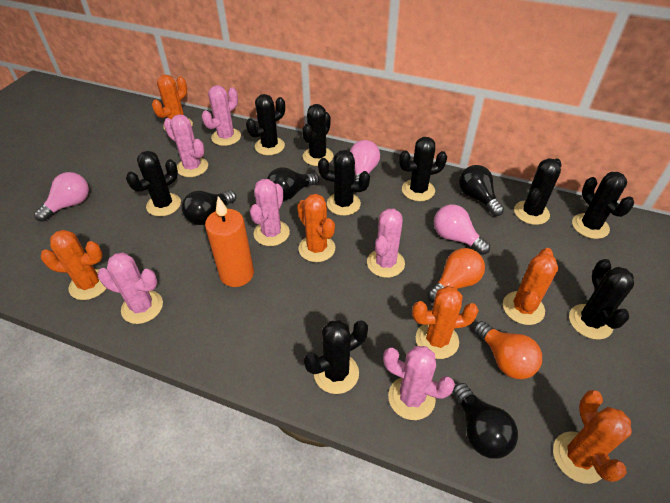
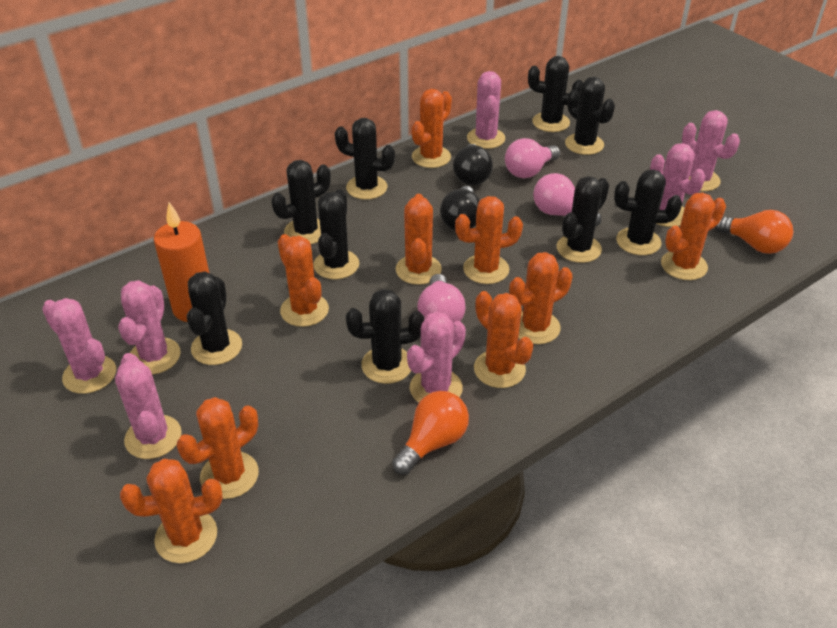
black light bulb: 4 -> 2
orange cactus: 6 -> 9
pink cactus: 6 -> 7

